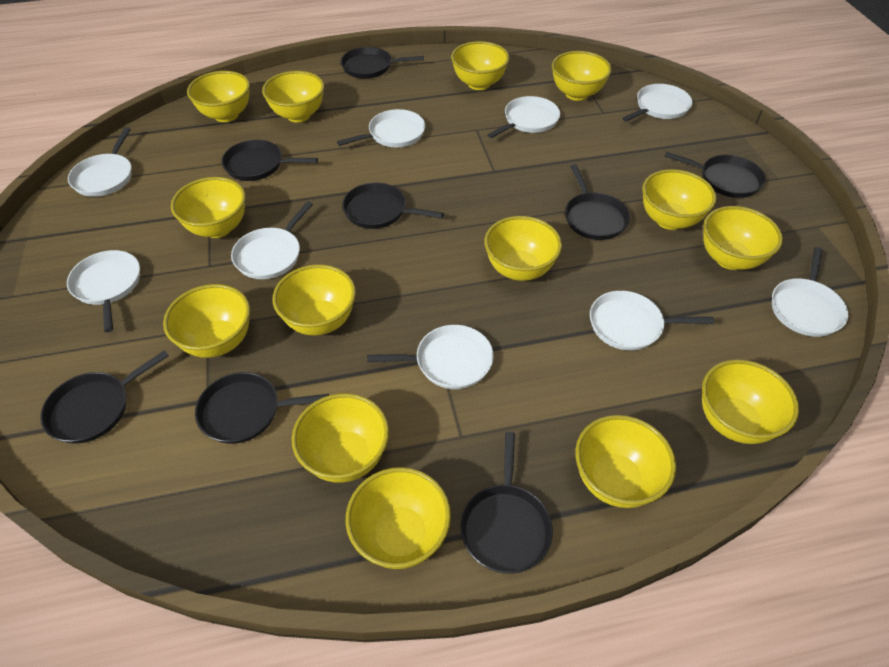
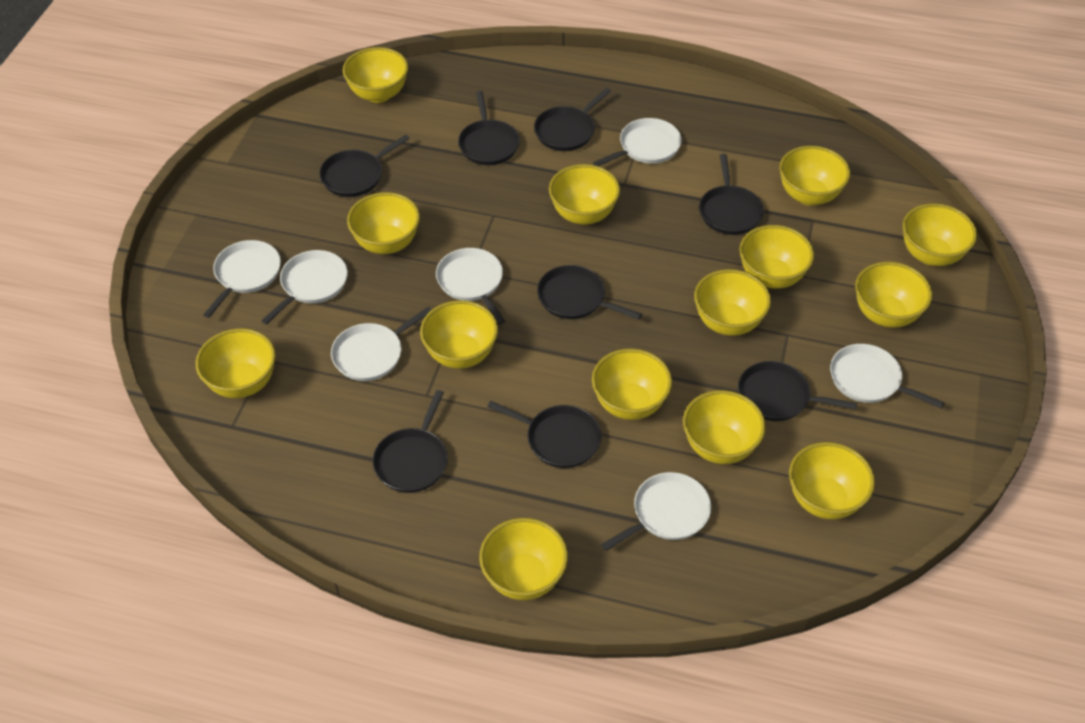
white pan: 9 -> 7

